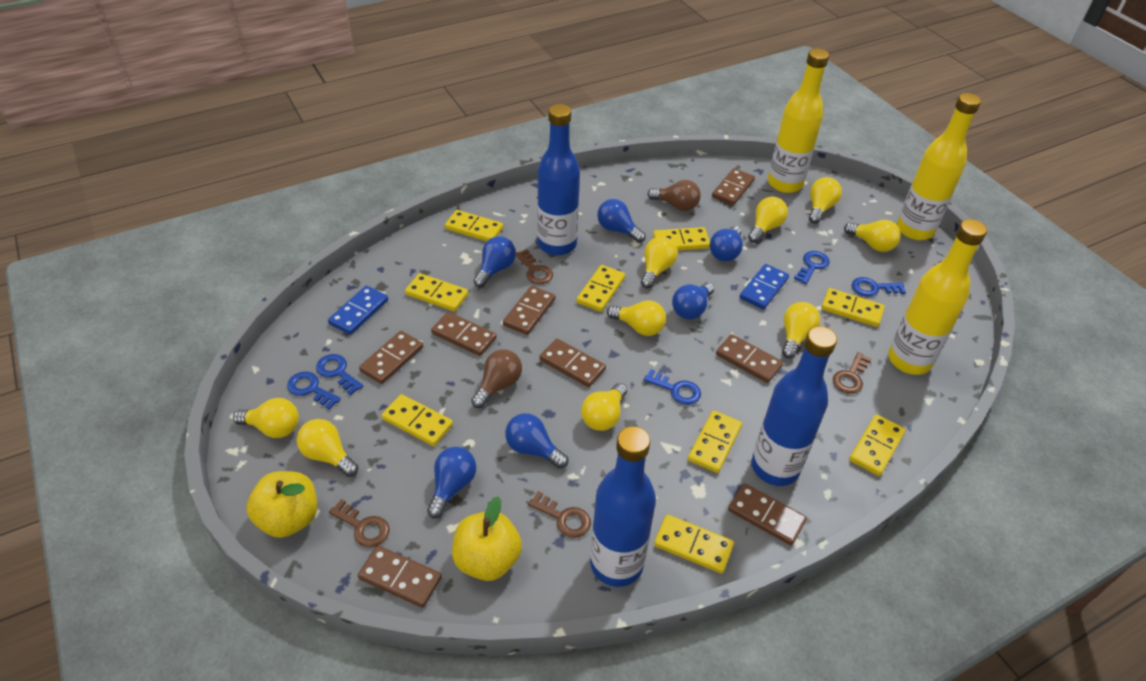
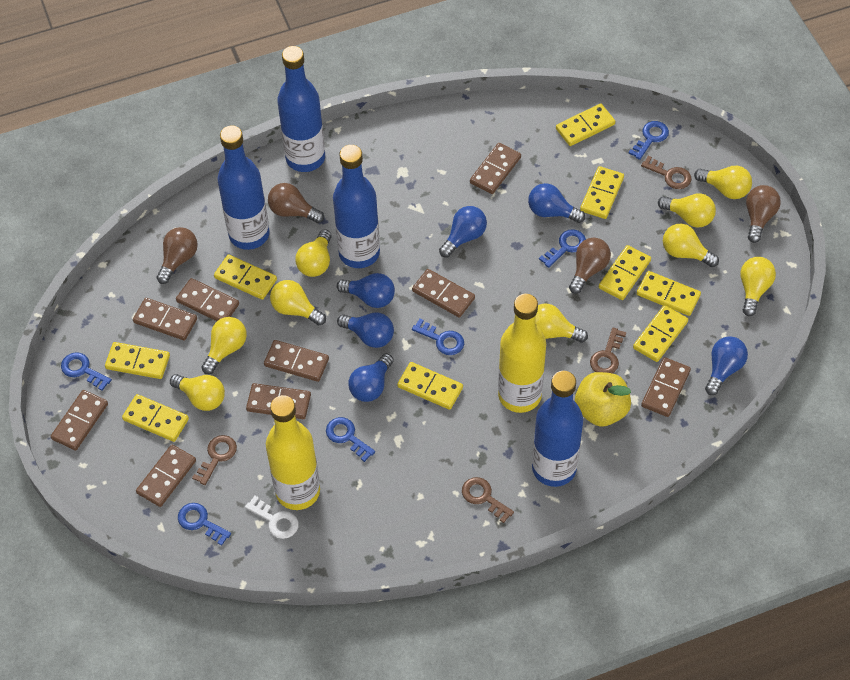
blue bottle: 3 -> 4
blue domino: 2 -> 0
blue key: 5 -> 6
brown domino: 8 -> 9
brown light bulb: 2 -> 4
white key: 0 -> 1
yellow apple: 2 -> 1
yellow bottle: 3 -> 2

